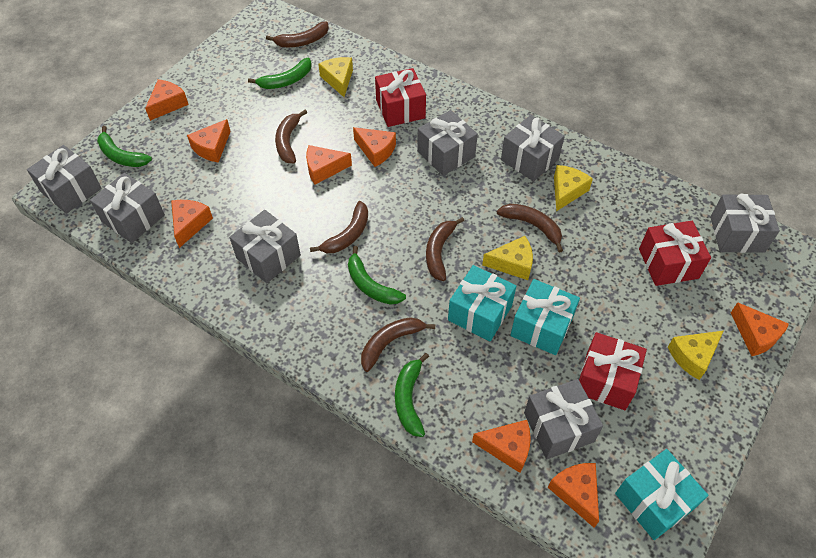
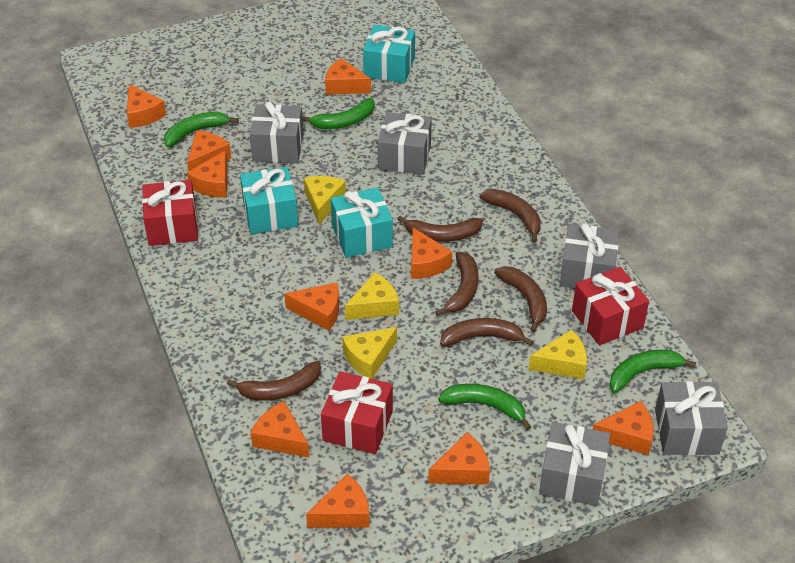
grey gift: 7 -> 5
orange cheese: 8 -> 10

